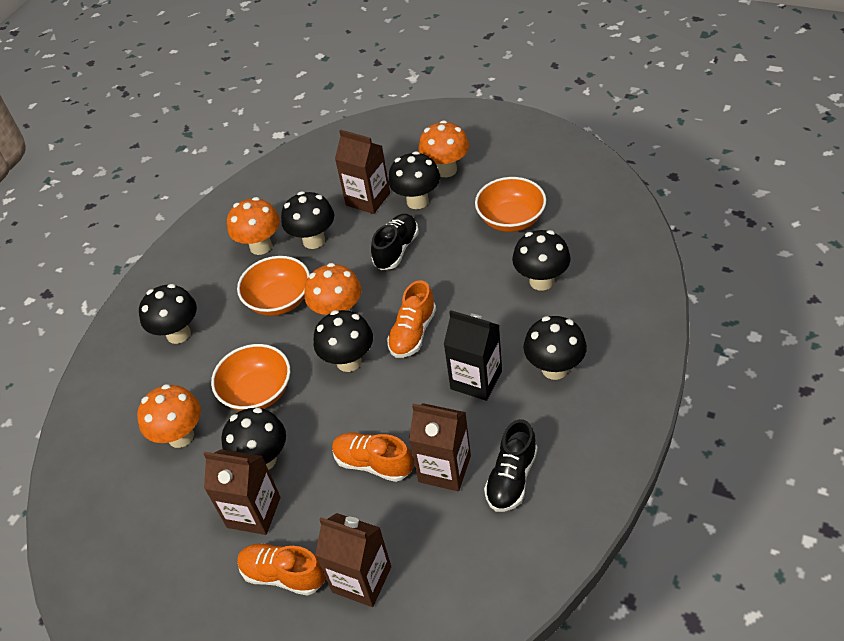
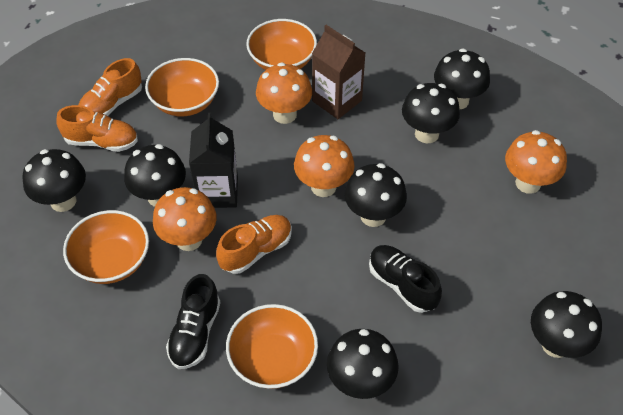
brown carton: 4 -> 1
orange bowl: 3 -> 4

